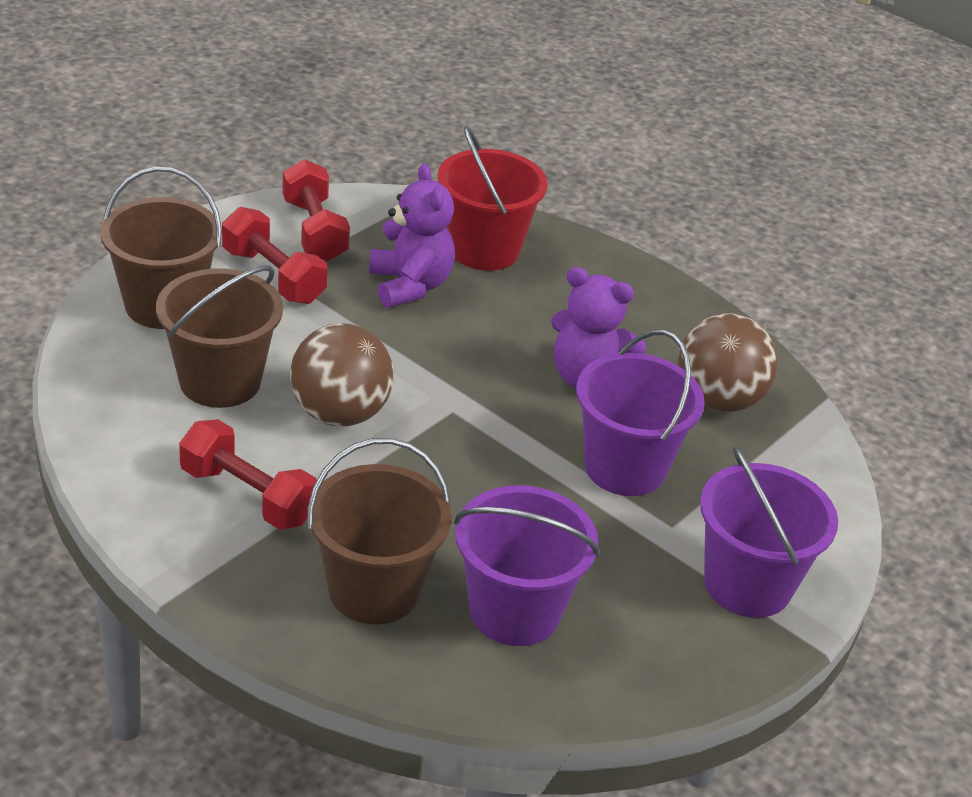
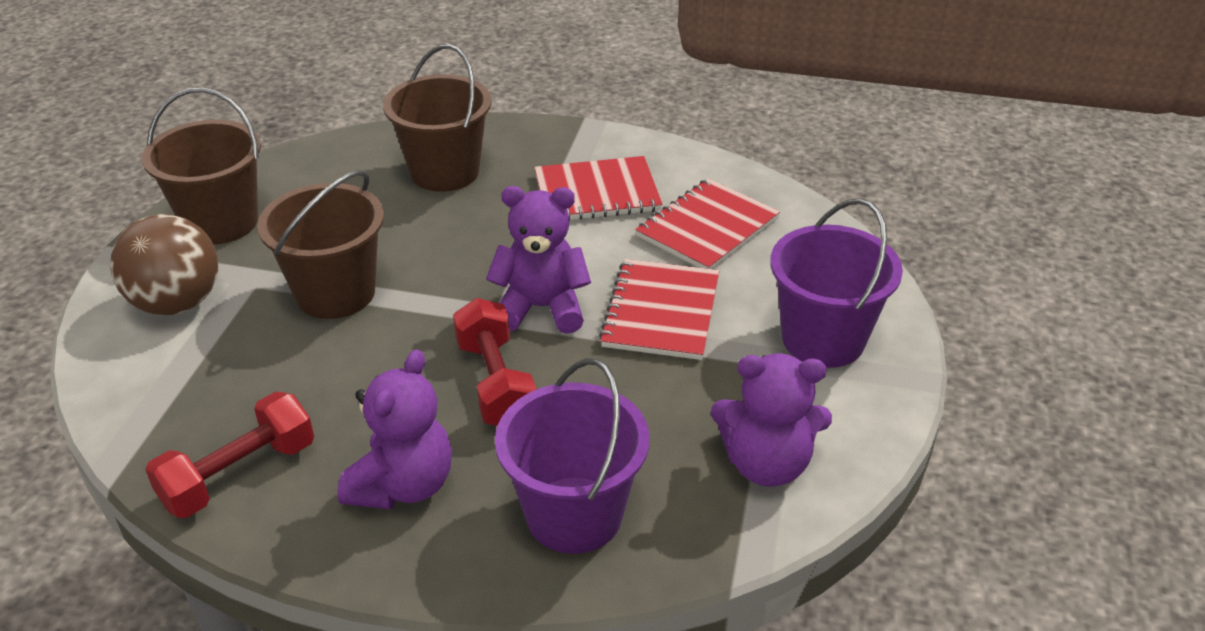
brown ball: 2 -> 1
purple bucket: 3 -> 2
purple teddy bear: 2 -> 3
red bucket: 1 -> 0
red dumbbell: 3 -> 2
red notebook: 0 -> 3

